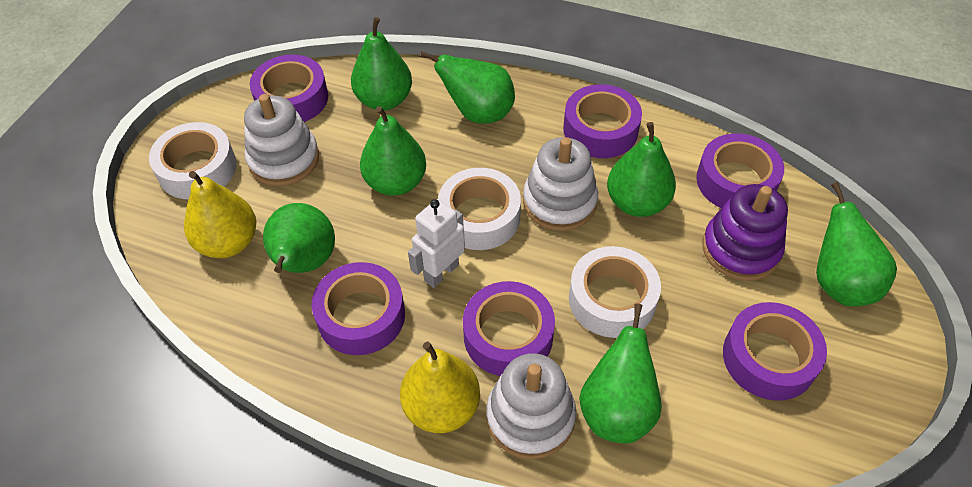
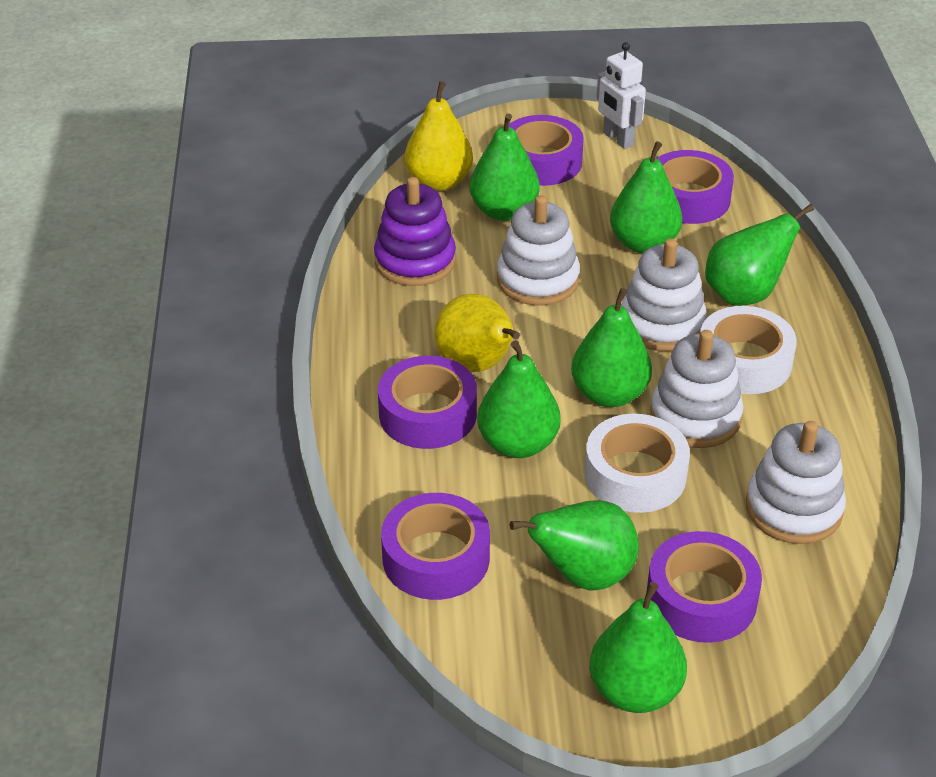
purple tape: 6 -> 5
white stacking toy: 3 -> 4
white tape: 3 -> 2

